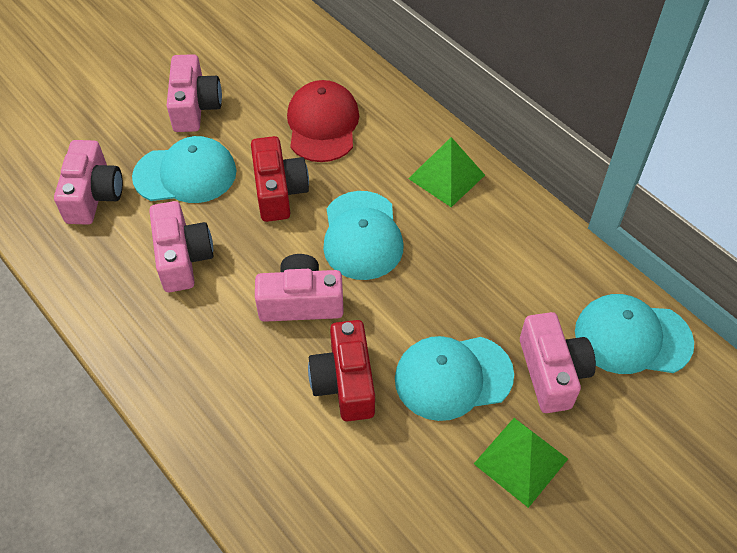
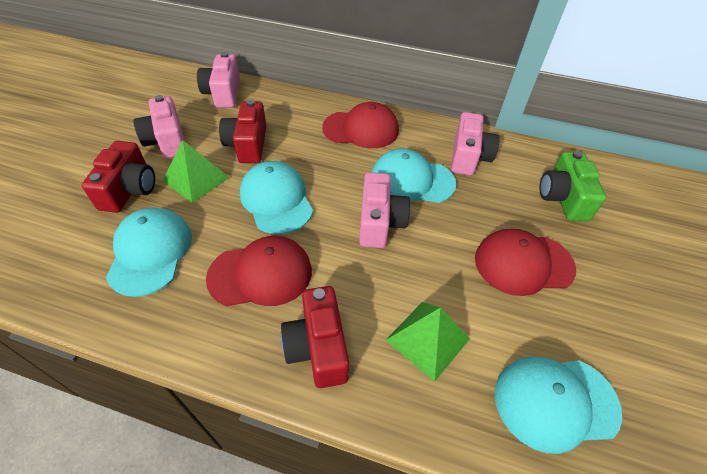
green camera: 0 -> 1
pink camera: 5 -> 4
red camera: 2 -> 3
red cap: 1 -> 3

